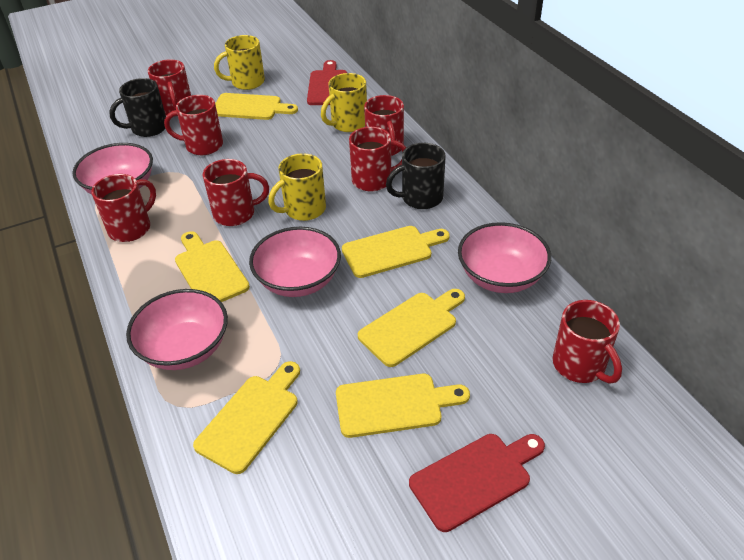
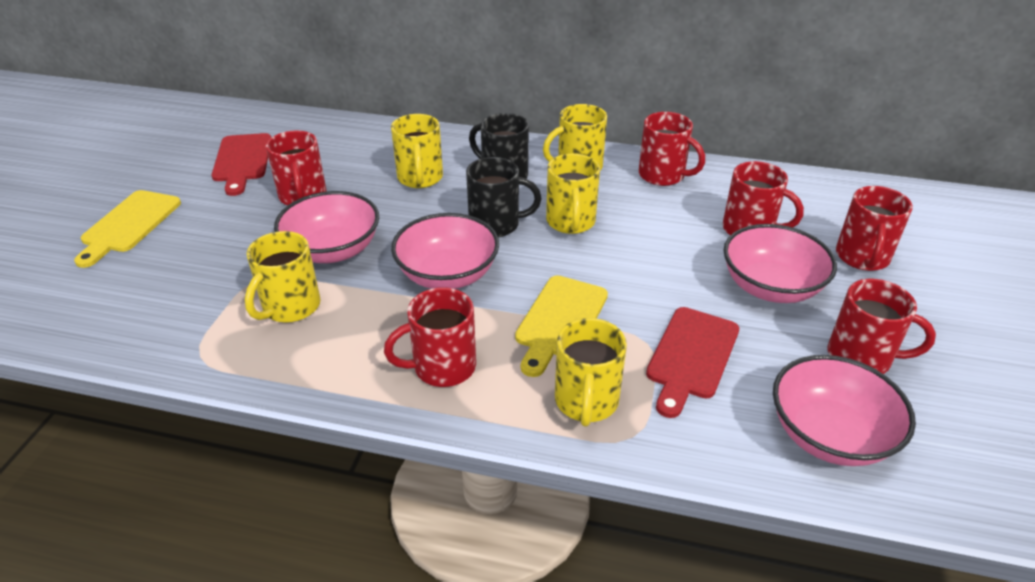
red mug: 7 -> 6
yellow cutting board: 6 -> 2
yellow mug: 3 -> 5

